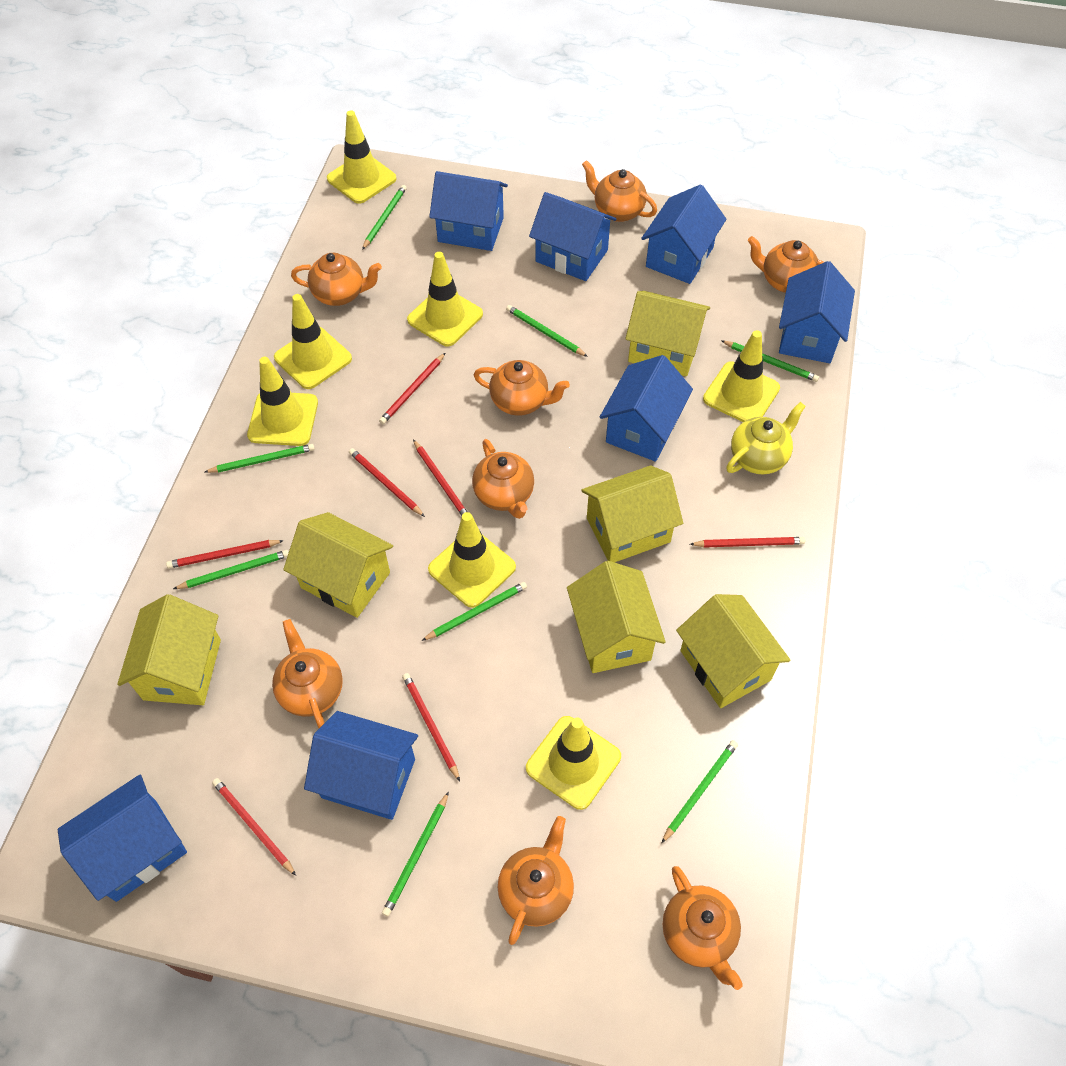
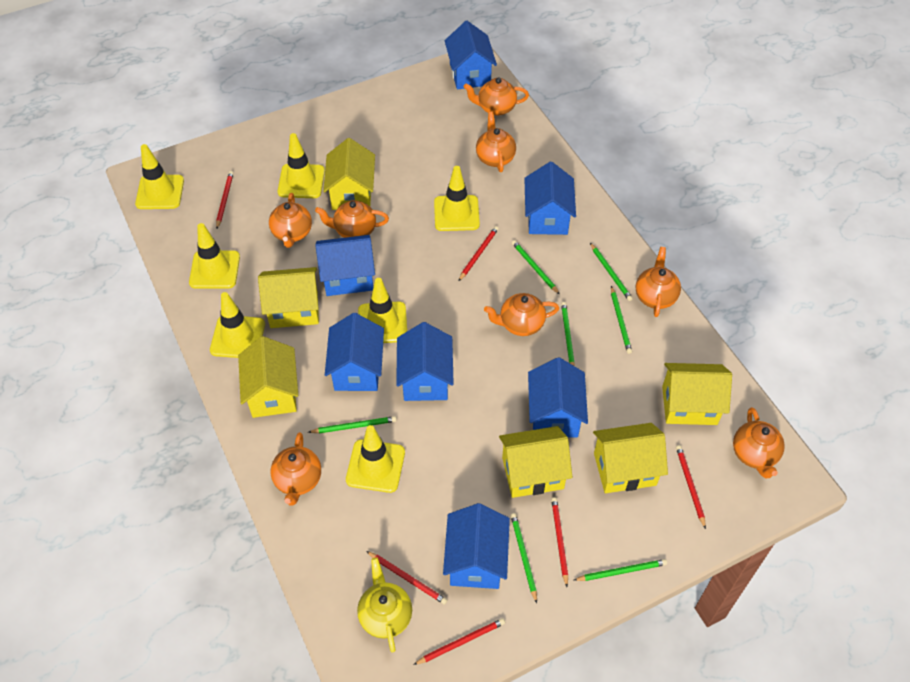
green pencil: 8 -> 7
red pencil: 7 -> 6

